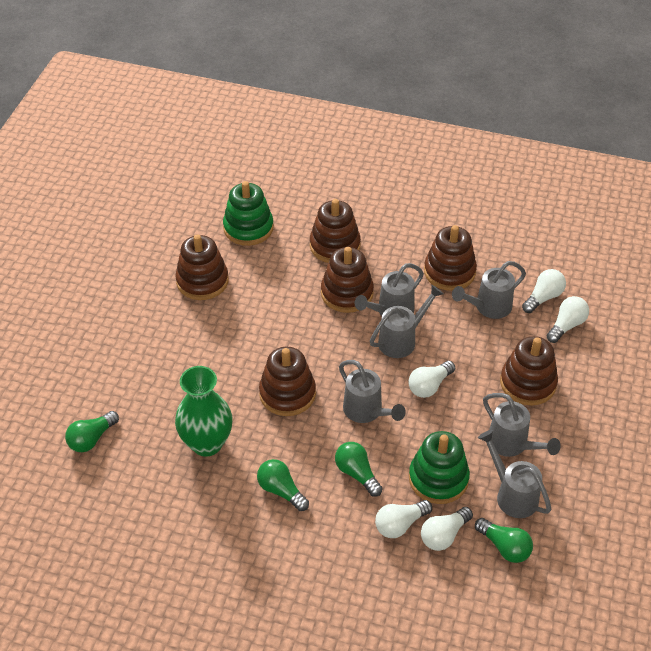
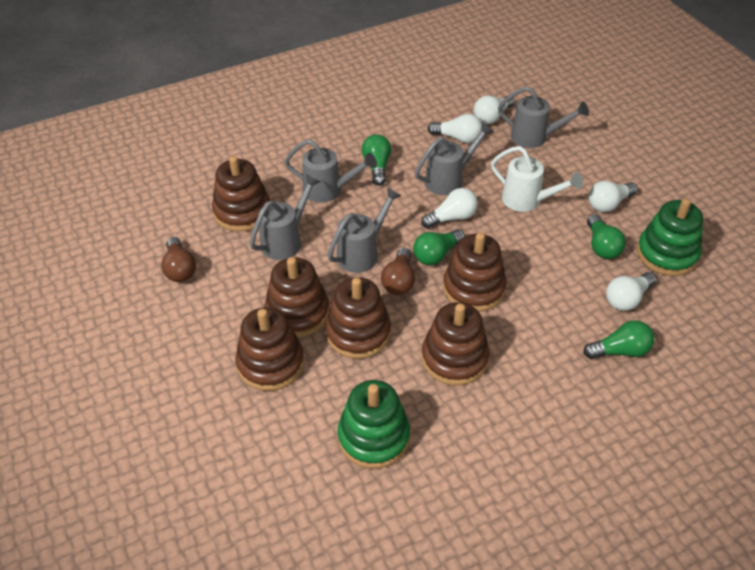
brown light bulb: 0 -> 2
green vase: 1 -> 0
grey watering can: 6 -> 5
white watering can: 0 -> 1

